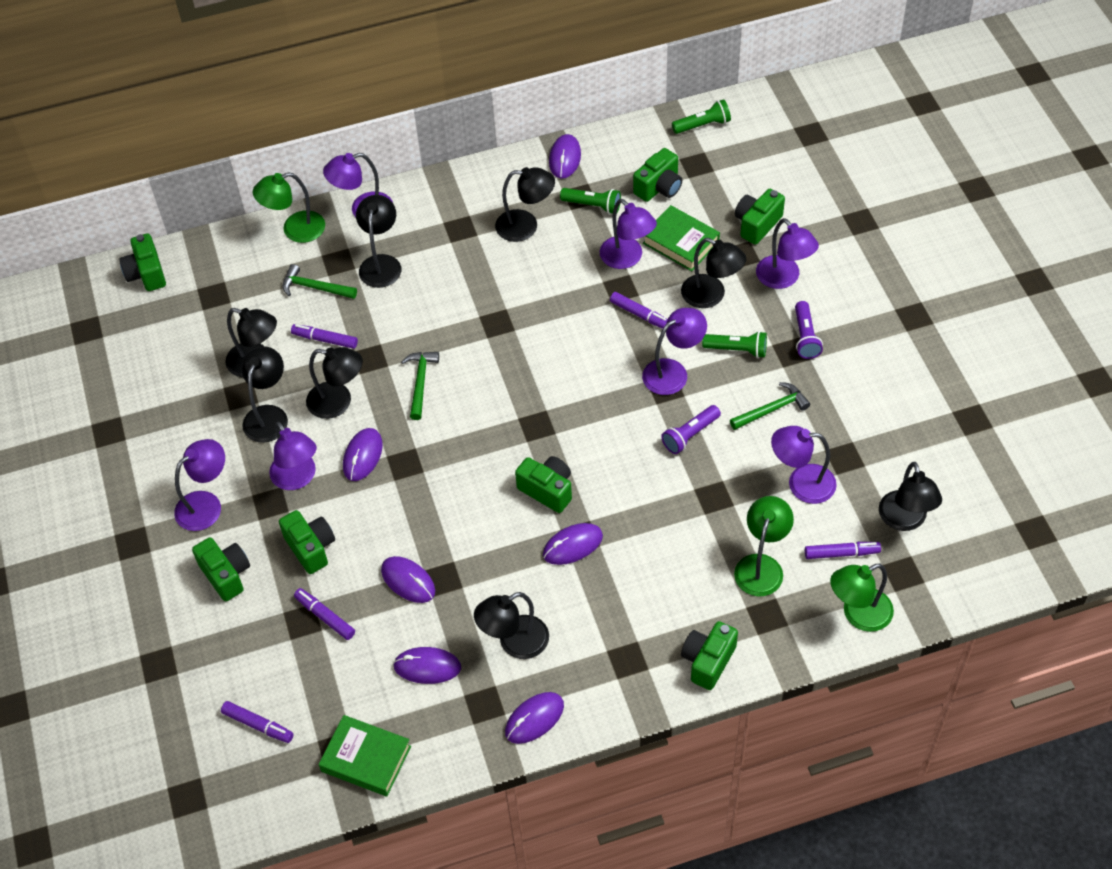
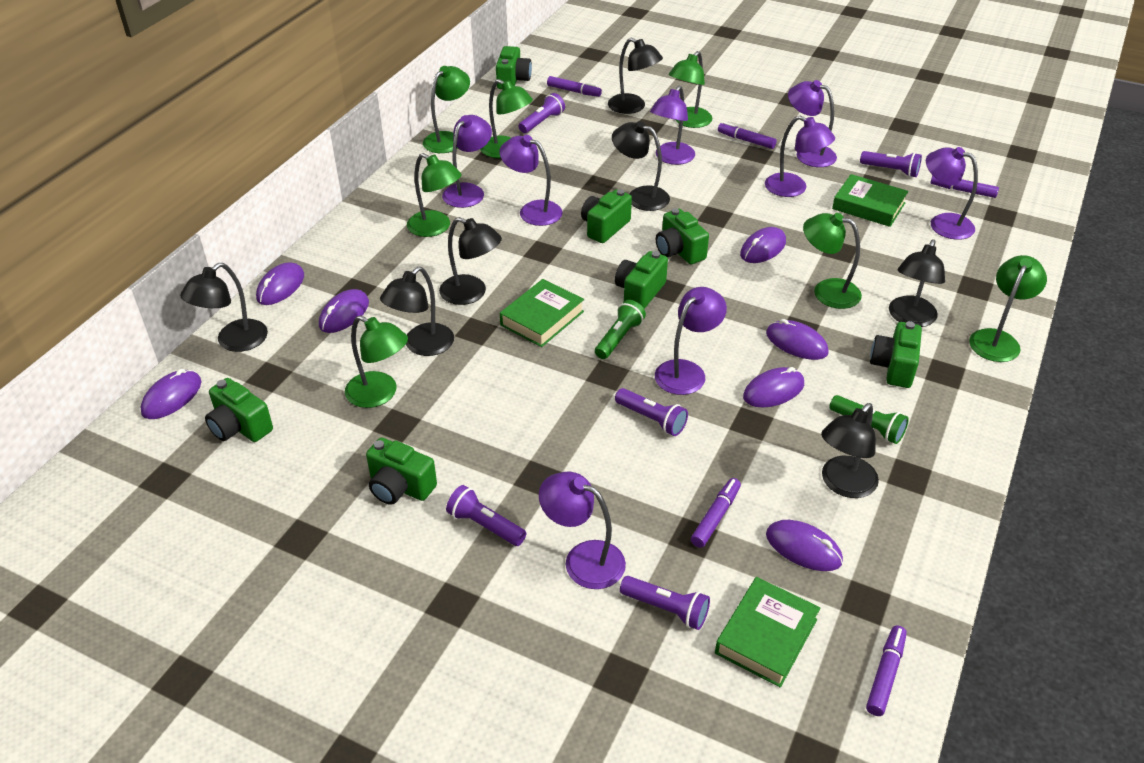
black lamp: 8 -> 7
green book: 2 -> 3
green flashlight: 3 -> 2
green hammer: 3 -> 0
green lamp: 3 -> 7
purple flashlight: 2 -> 5
purple lamp: 7 -> 8
purple mouse: 6 -> 7

